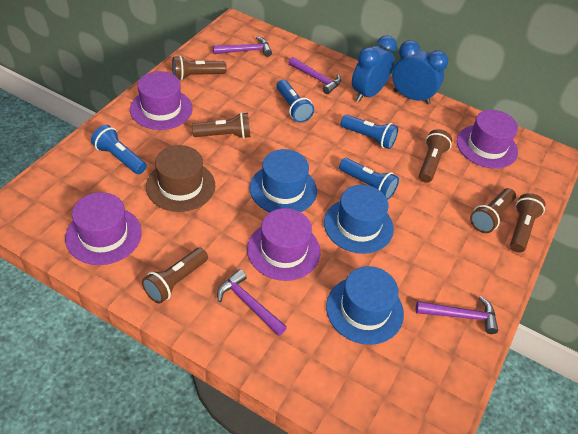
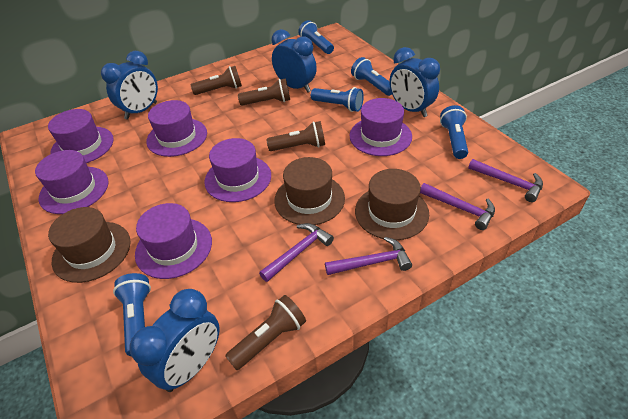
blue clock: 2 -> 4
blue flashlight: 4 -> 5
blue hat: 3 -> 0
brown flashlight: 6 -> 4
brown hat: 1 -> 3
purple hat: 4 -> 6

